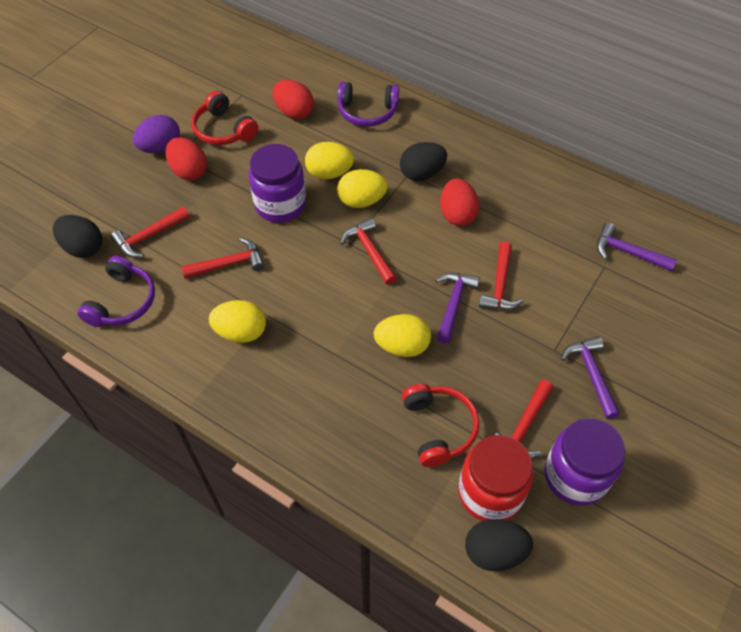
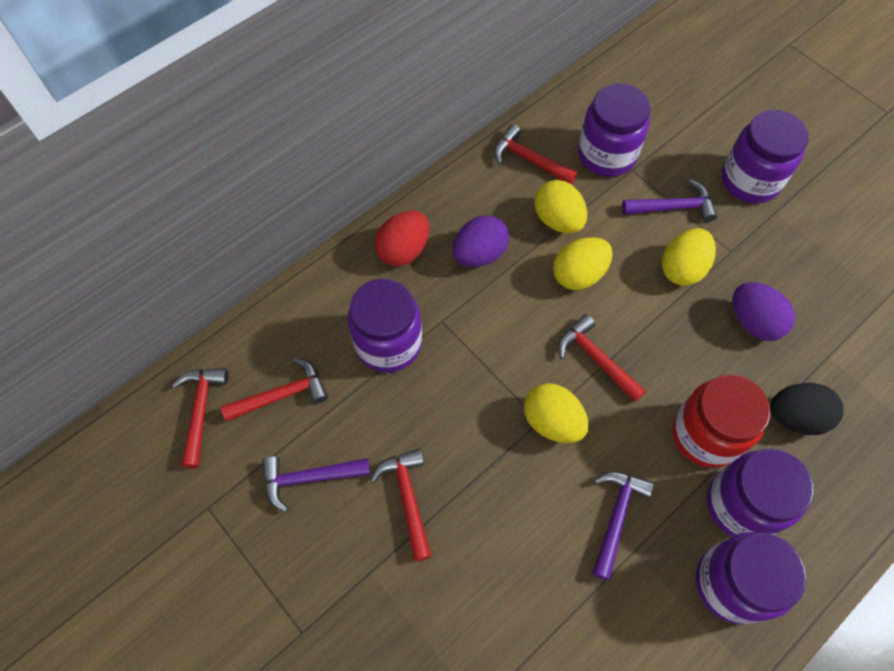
black egg: 3 -> 1
purple egg: 1 -> 2
purple headphones: 2 -> 0
purple jar: 2 -> 5
red egg: 3 -> 1
red headphones: 2 -> 0

